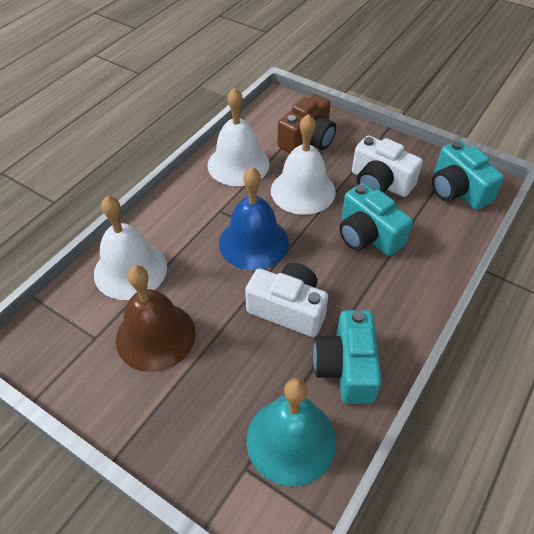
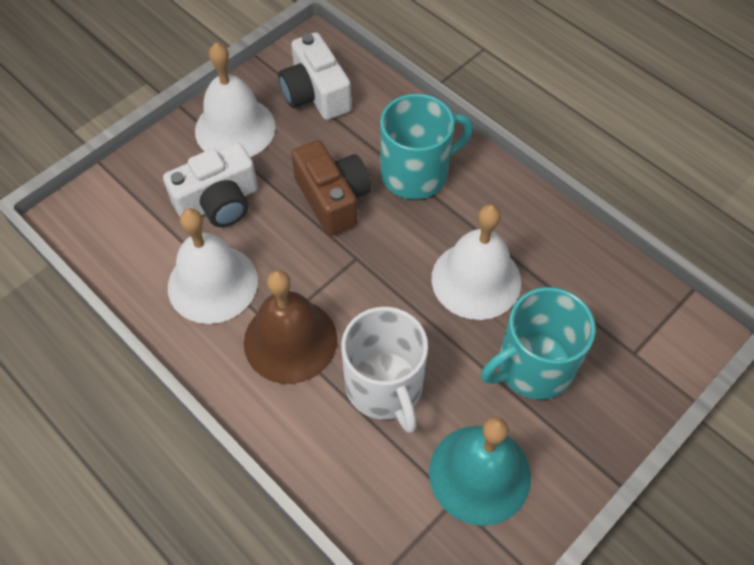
blue bell: 1 -> 0
turquoise camera: 3 -> 0
turquoise mug: 0 -> 2
white mug: 0 -> 1

